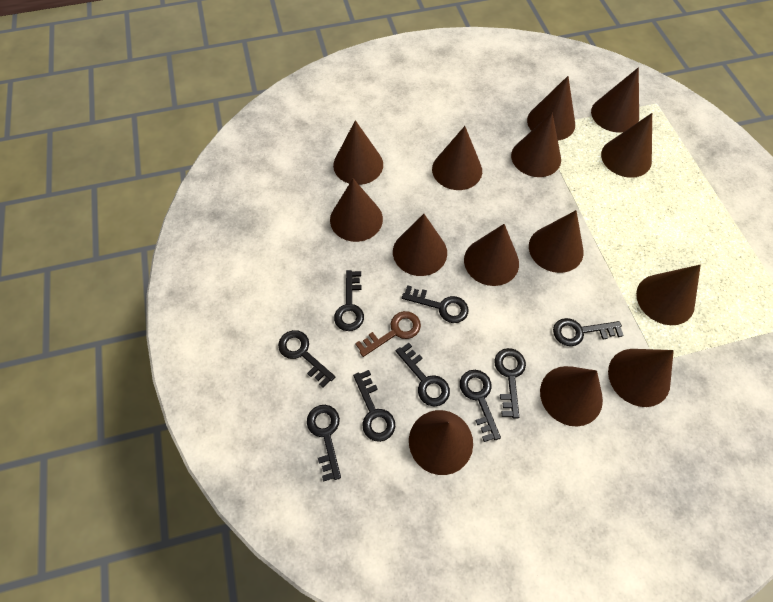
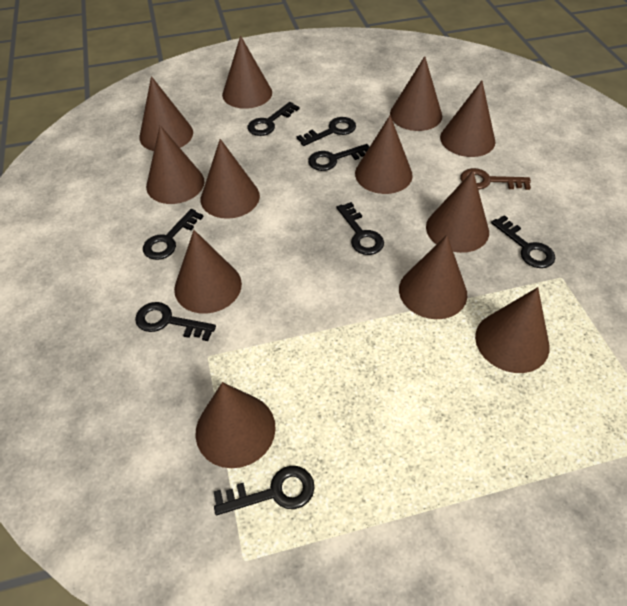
black key: 9 -> 8
brown cone: 14 -> 12

